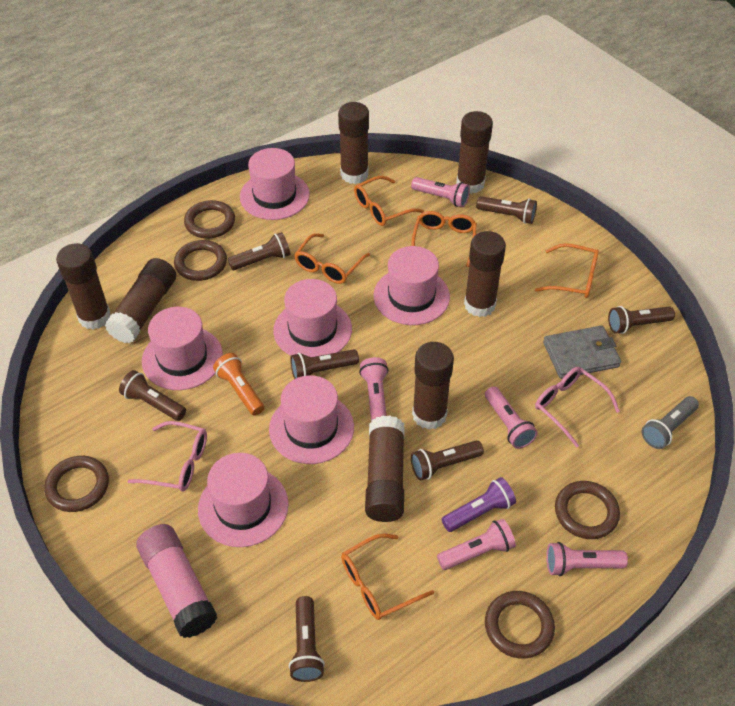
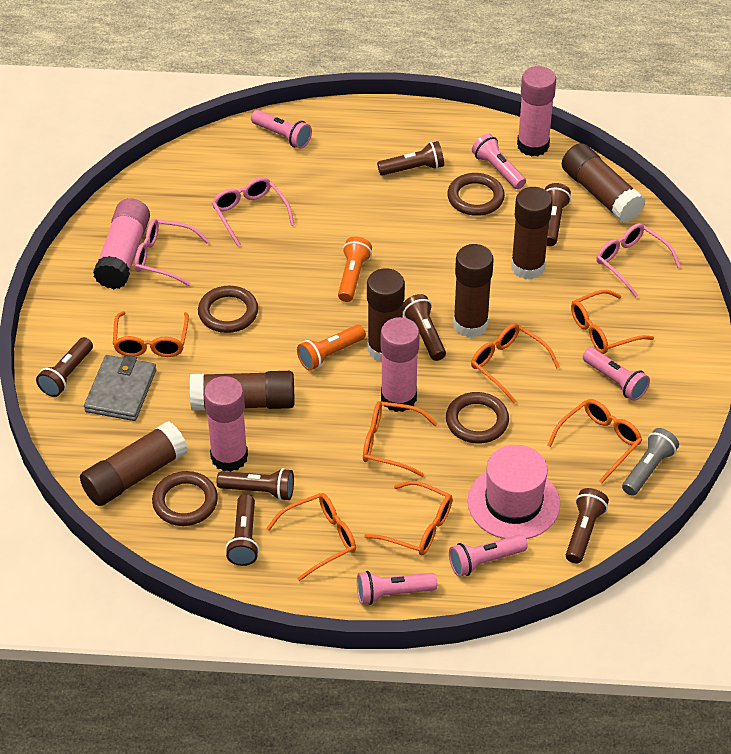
brown glue stick: 7 -> 6
brown ring: 5 -> 4
orange flashlight: 1 -> 2
orange glasses: 5 -> 7
pink glasses: 2 -> 3
pink glue stick: 1 -> 4
pink hat: 6 -> 1
purple flashlight: 1 -> 0

